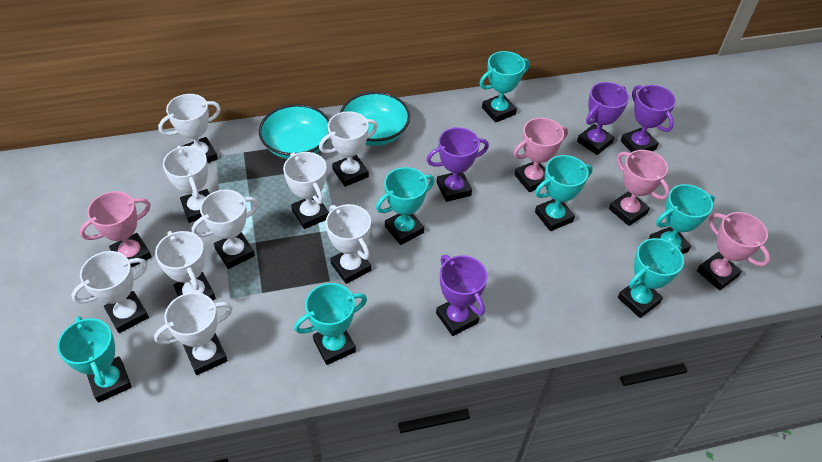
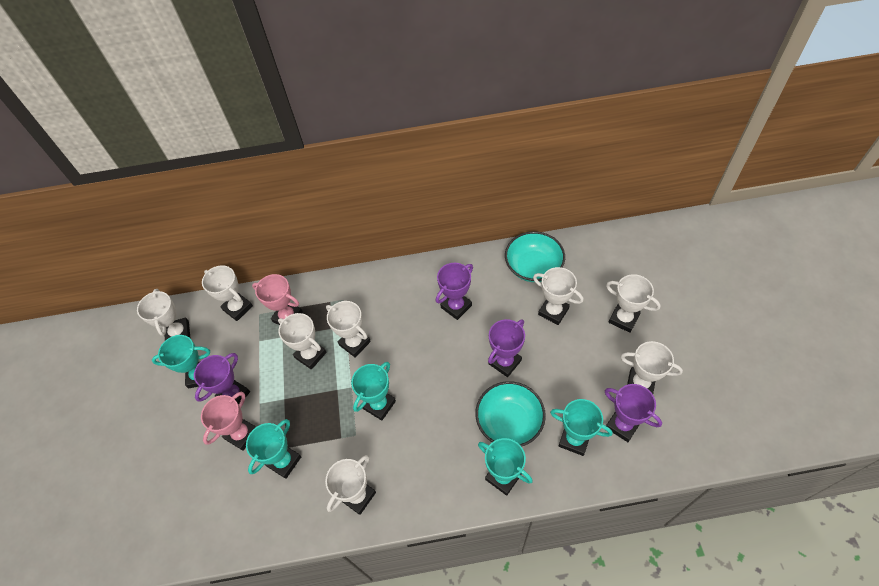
pink trophy: 4 -> 2
turquoise trophy: 7 -> 5
white trophy: 9 -> 8

